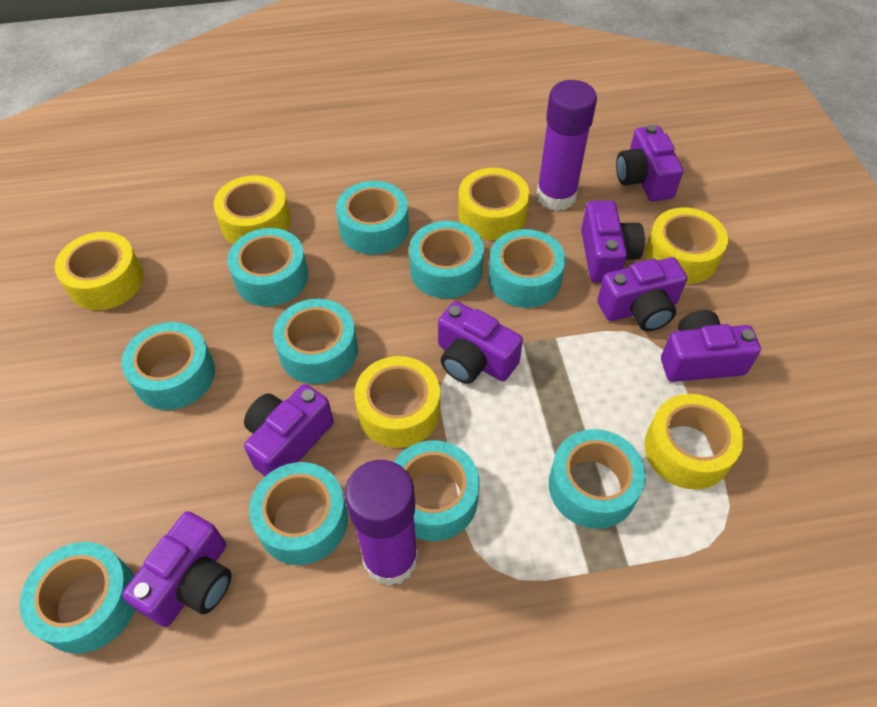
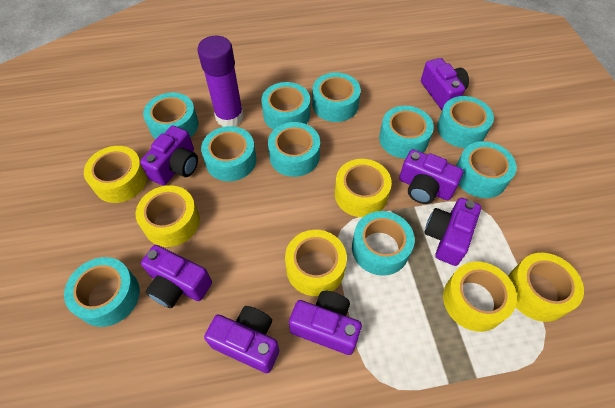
purple glue stick: 2 -> 1

